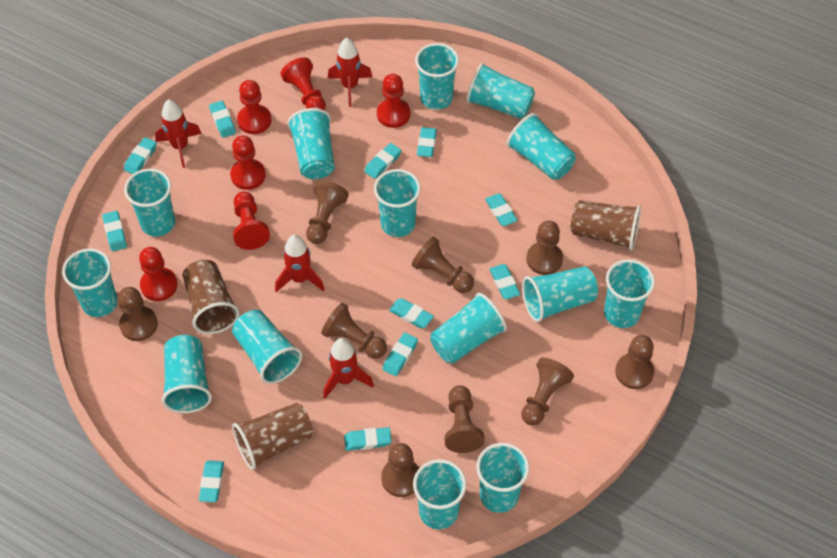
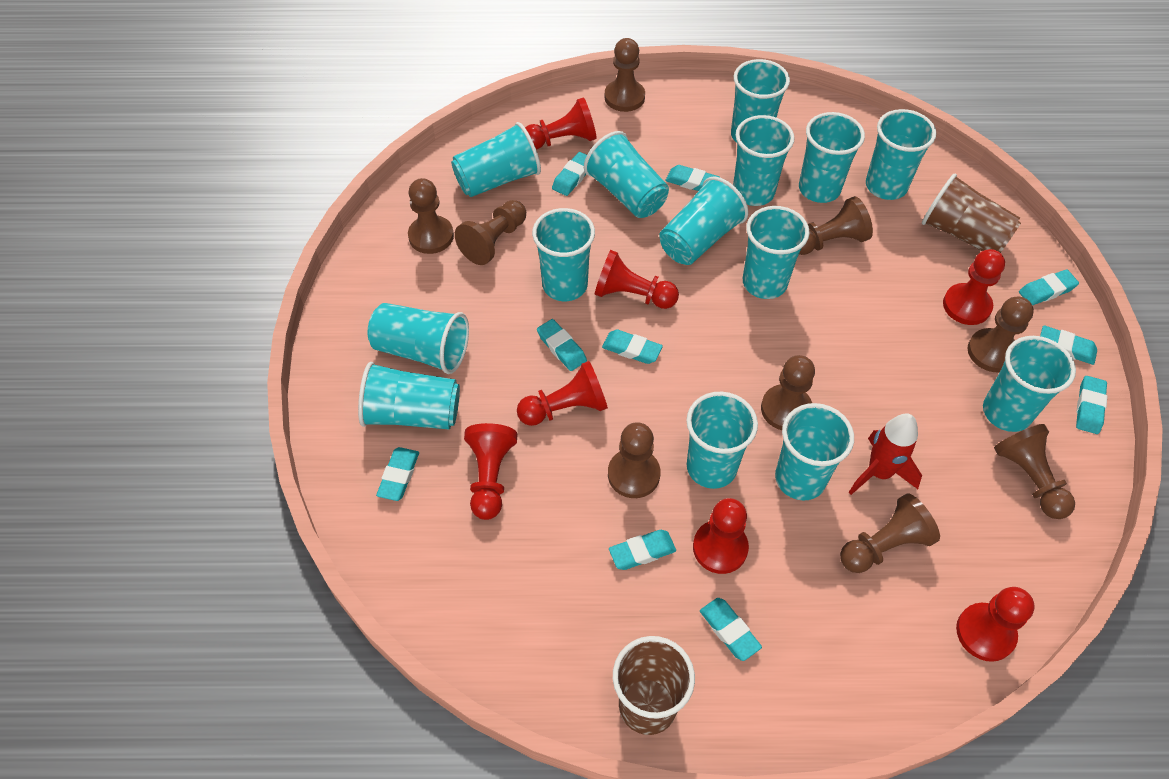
brown cup: 3 -> 2
red pawn: 6 -> 7
red rocket: 4 -> 1
turquoise eraser: 11 -> 10

